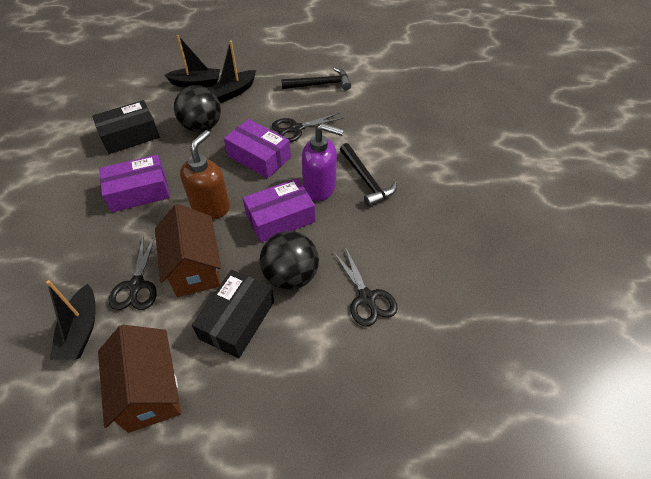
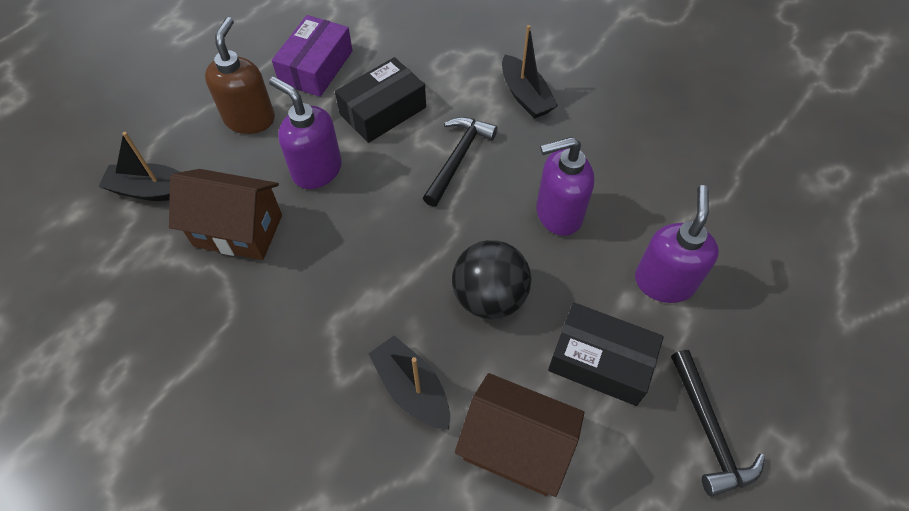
black ball: 2 -> 1
black scissors: 3 -> 0
purple box: 3 -> 1
purple soap dispenser: 1 -> 3

